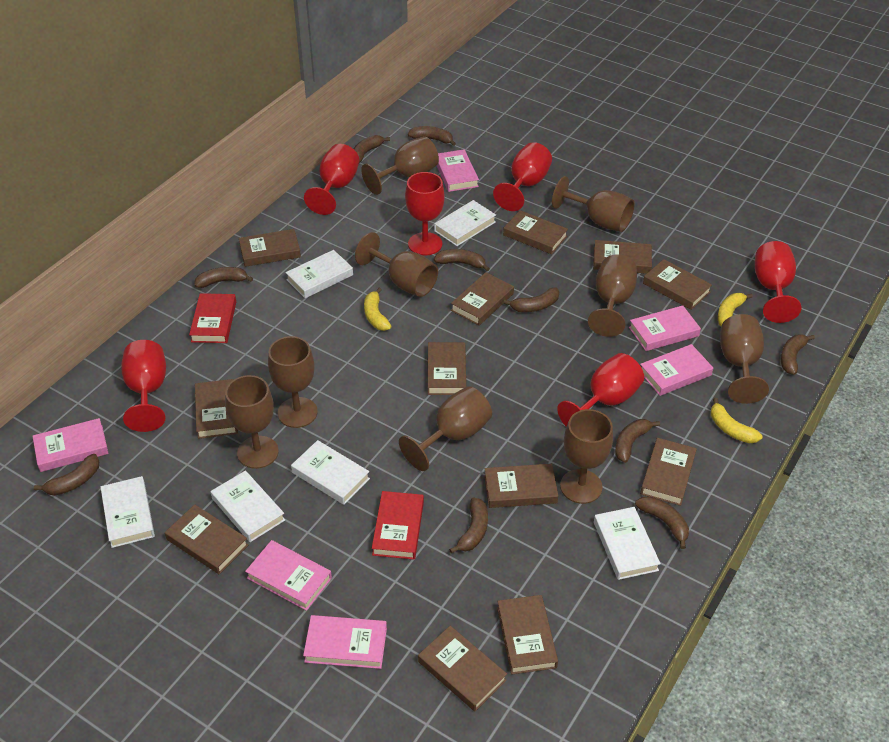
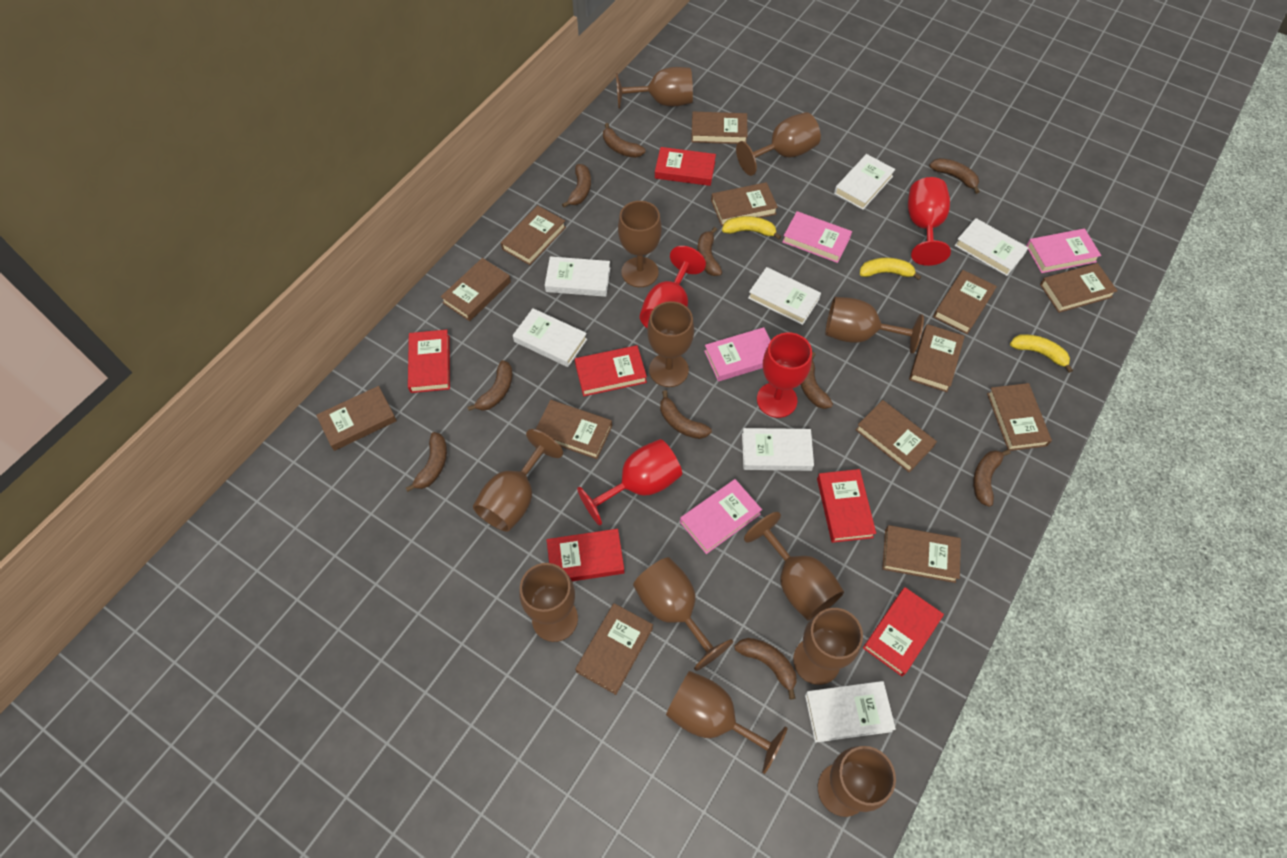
brown book: 12 -> 13
brown goblet: 9 -> 12
pink book: 6 -> 4
red book: 2 -> 6
red goblet: 6 -> 4
white book: 6 -> 7

